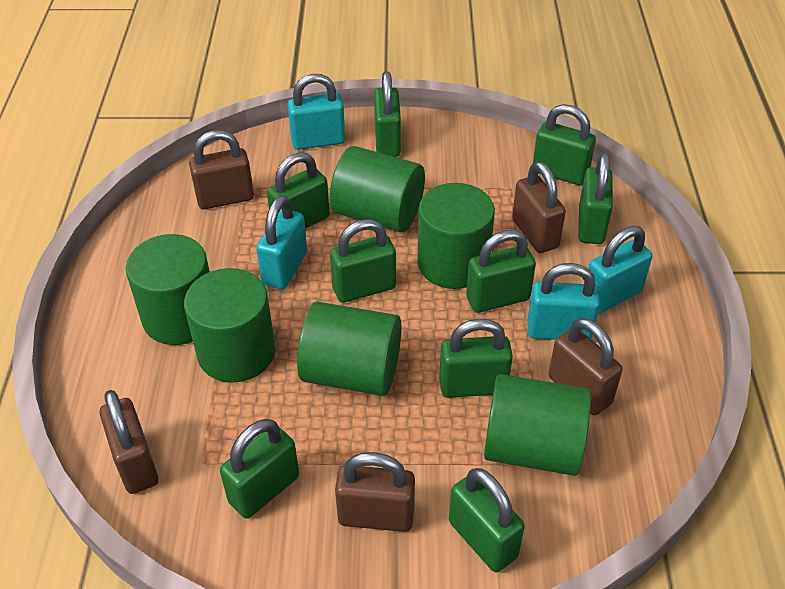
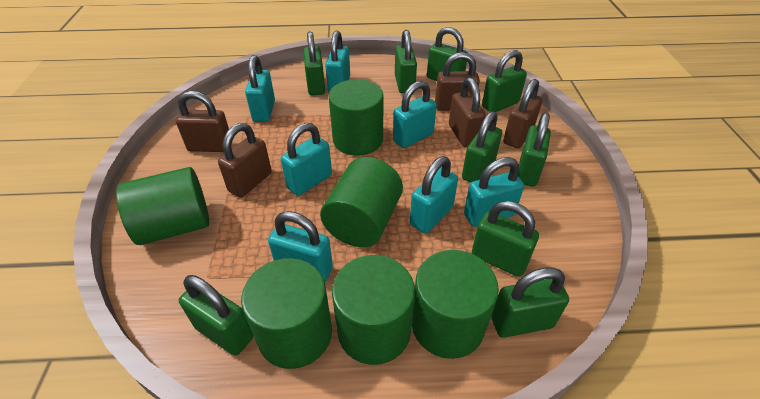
turquoise padlock: 4 -> 7

